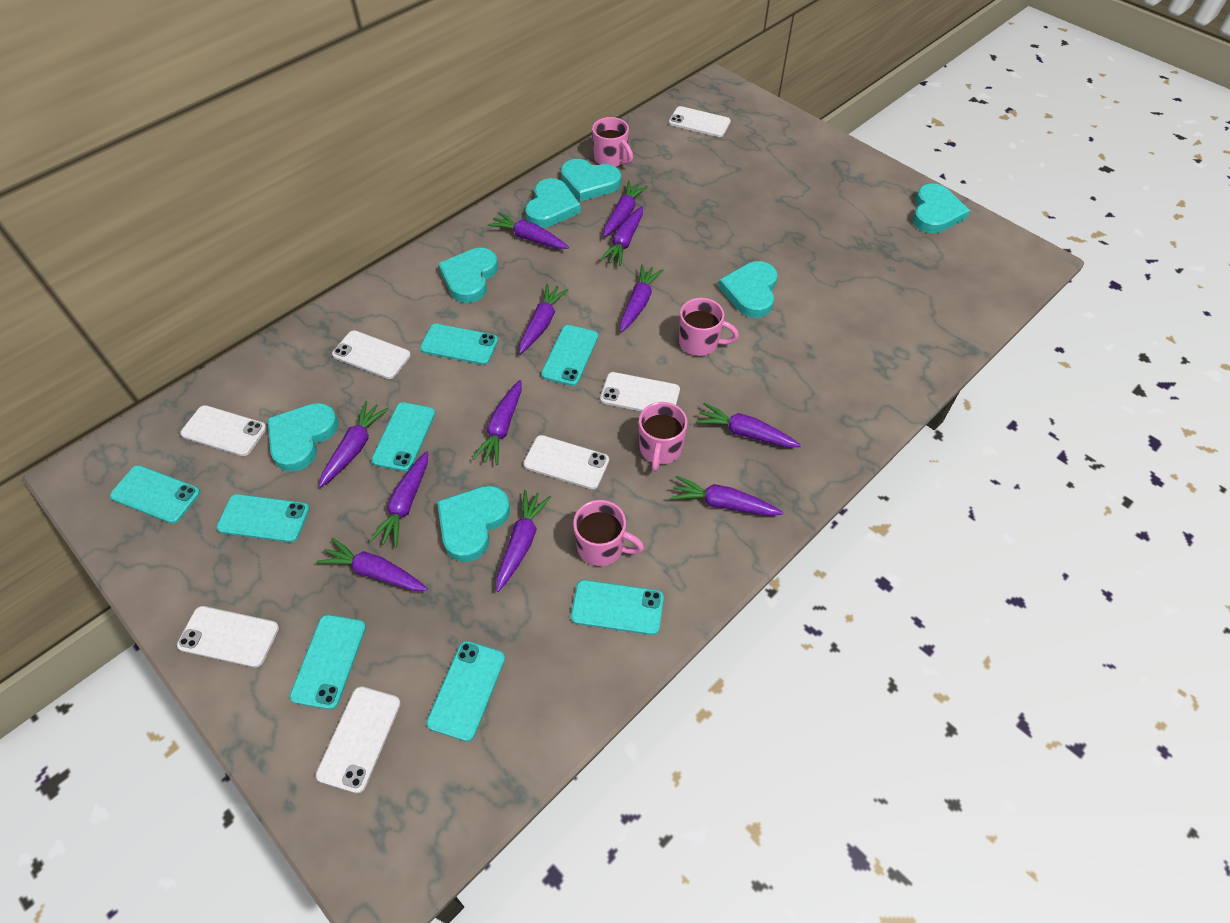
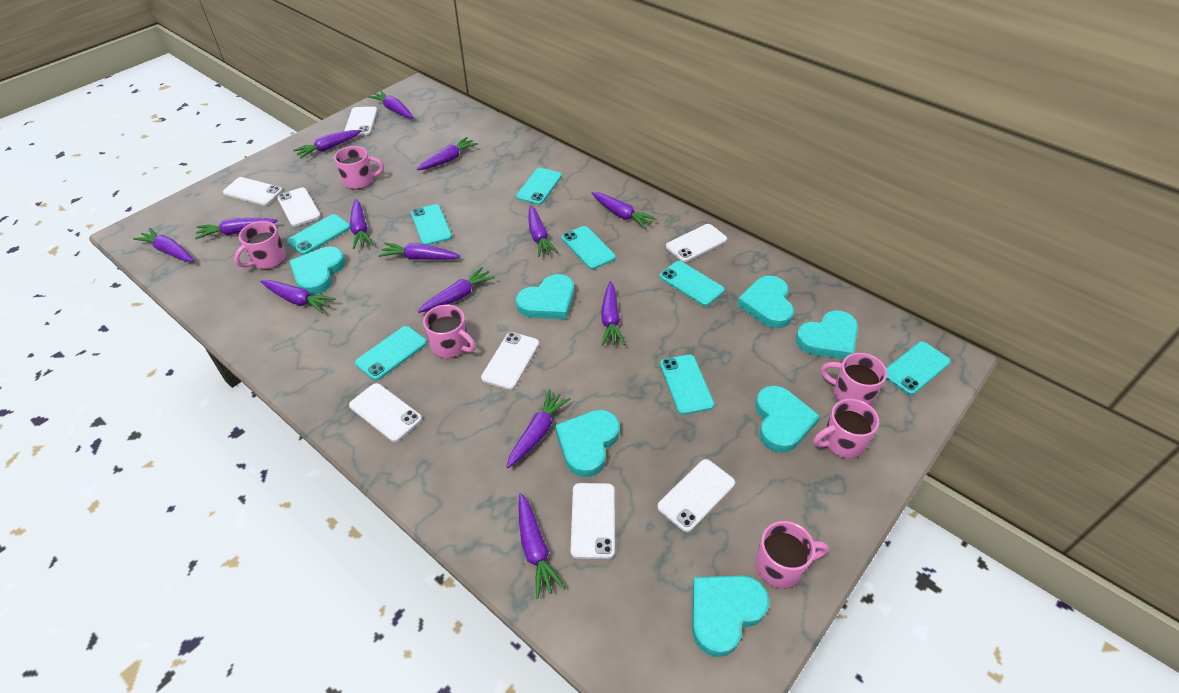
pink mug: 4 -> 6
purple carrot: 12 -> 14
white phone: 7 -> 8

